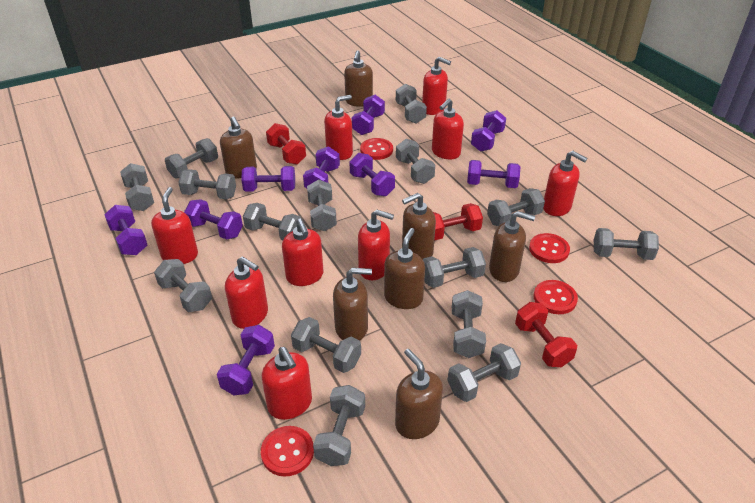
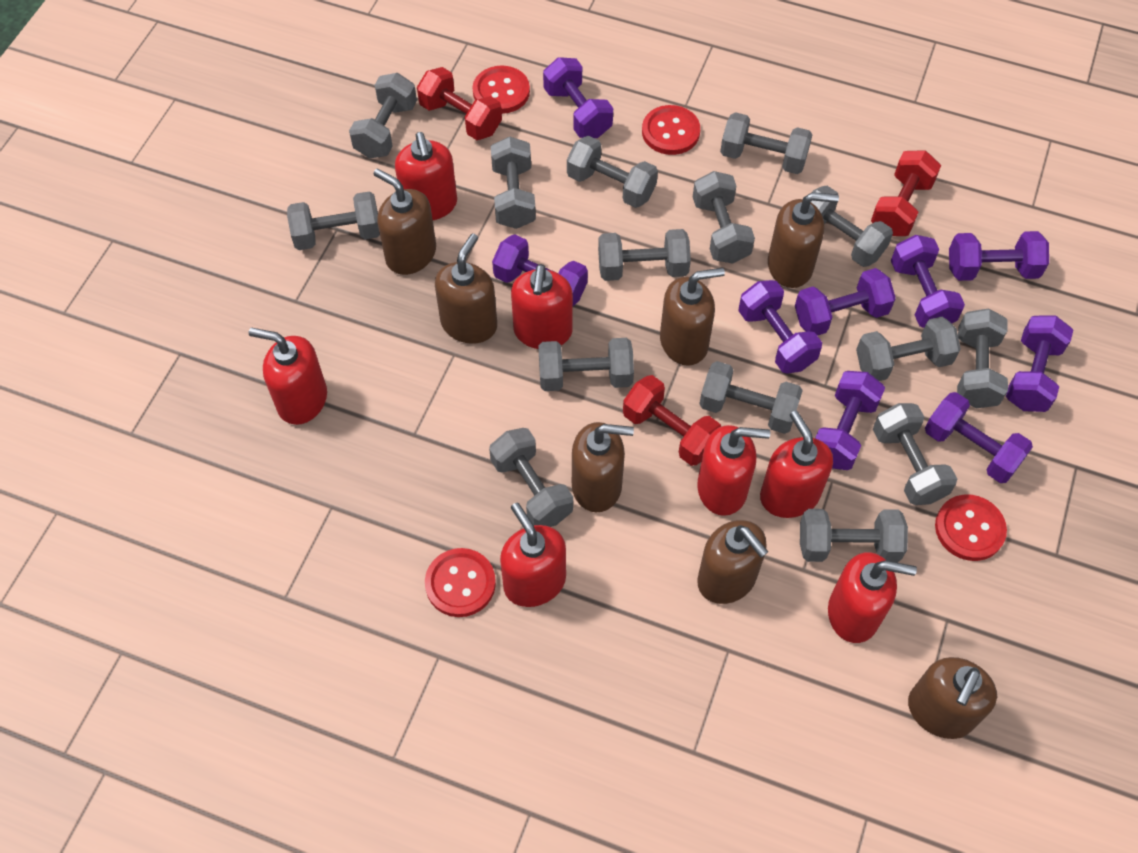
red soap dispenser: 9 -> 7

